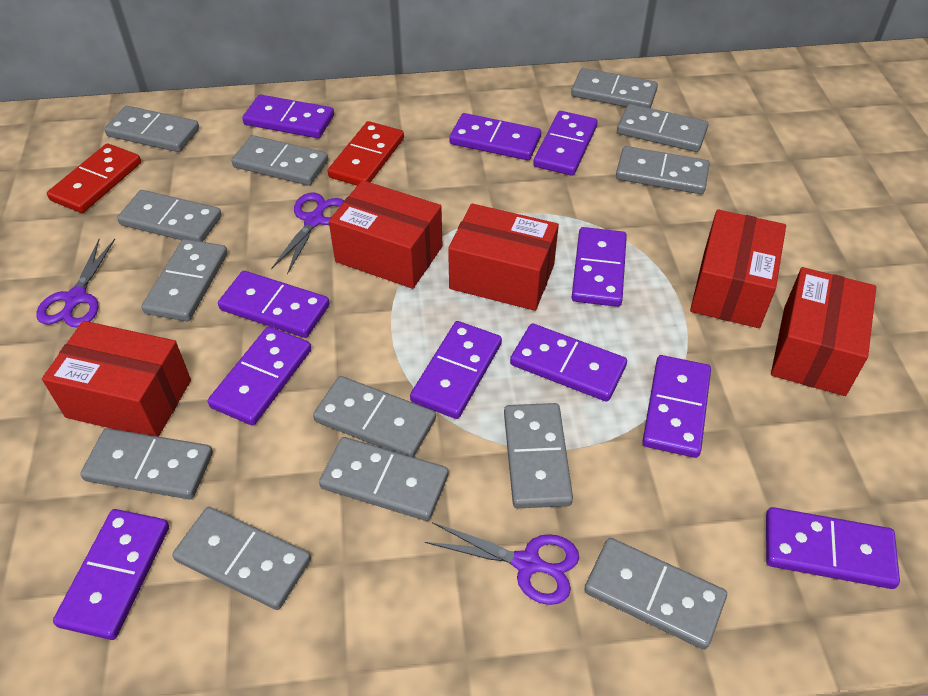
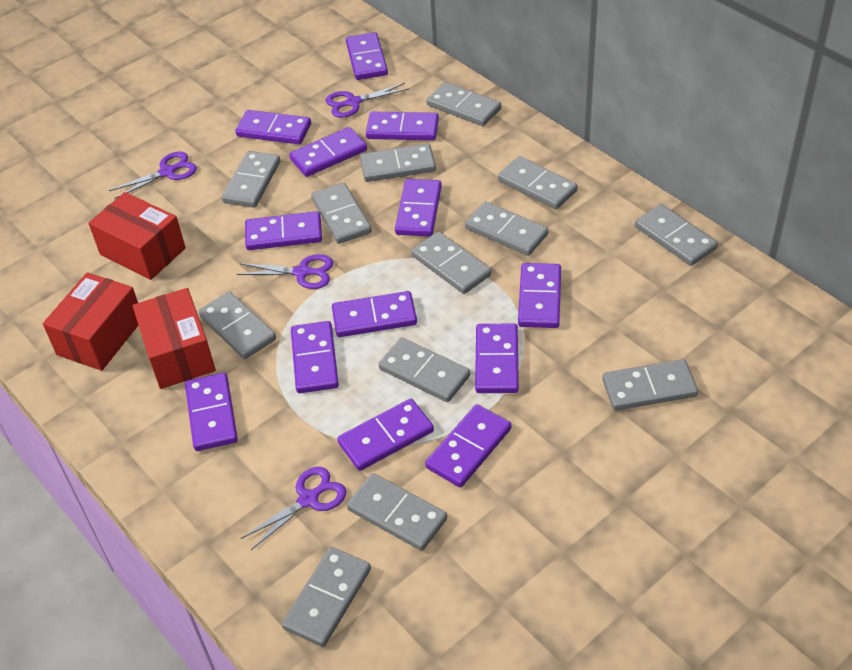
purple domino: 11 -> 13
purple scissors: 3 -> 4
red box: 5 -> 3
red domino: 2 -> 0

